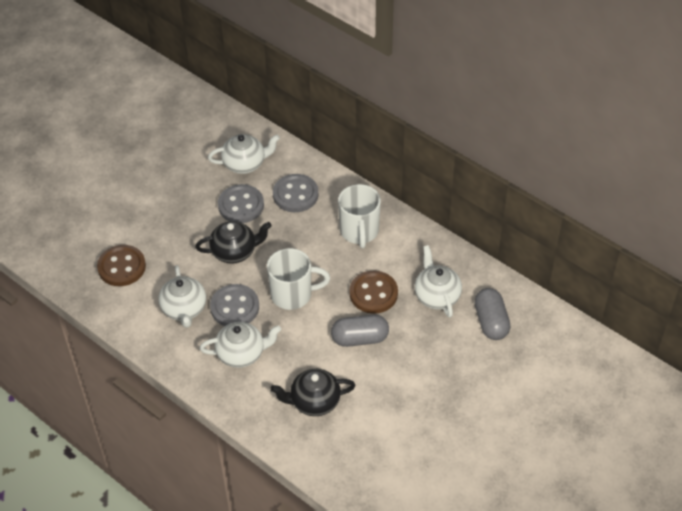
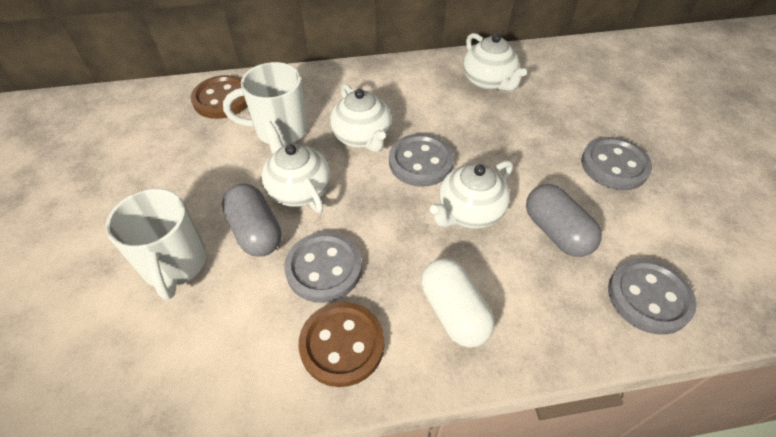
black teapot: 2 -> 0
grey button: 3 -> 4
white capsule: 0 -> 1

